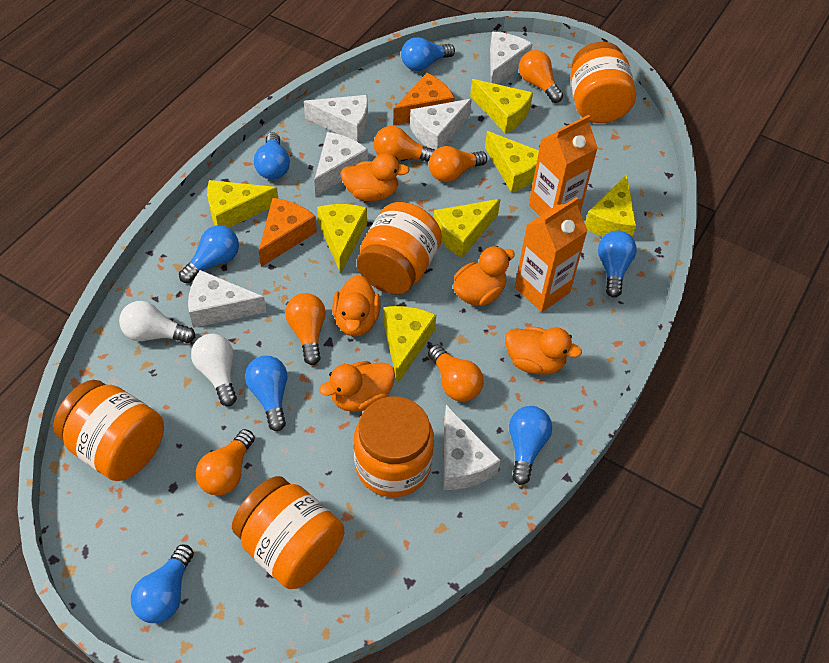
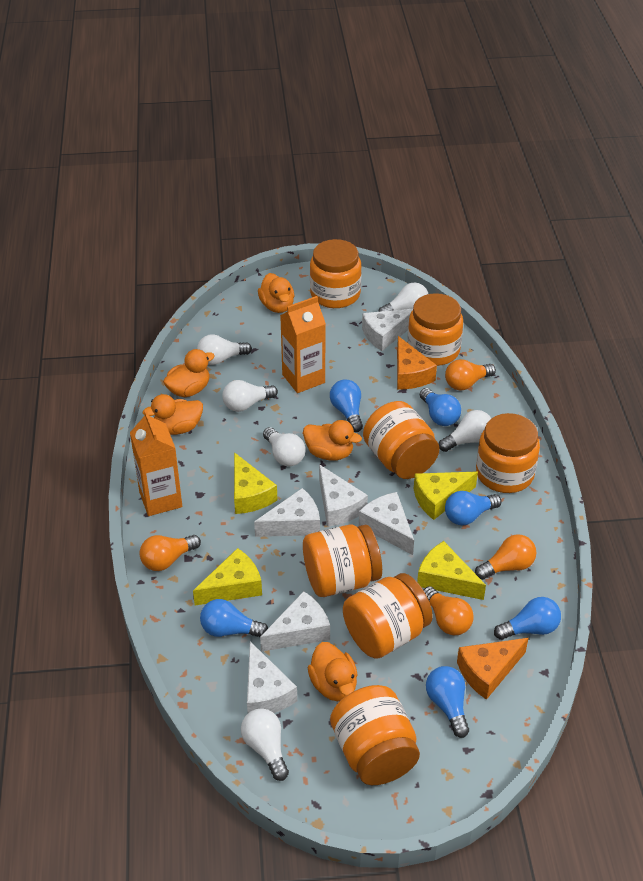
blue light bulb: 7 -> 6
orange jar: 5 -> 7
orange light bulb: 6 -> 4
white light bulb: 2 -> 6
yellow cheese: 7 -> 4

